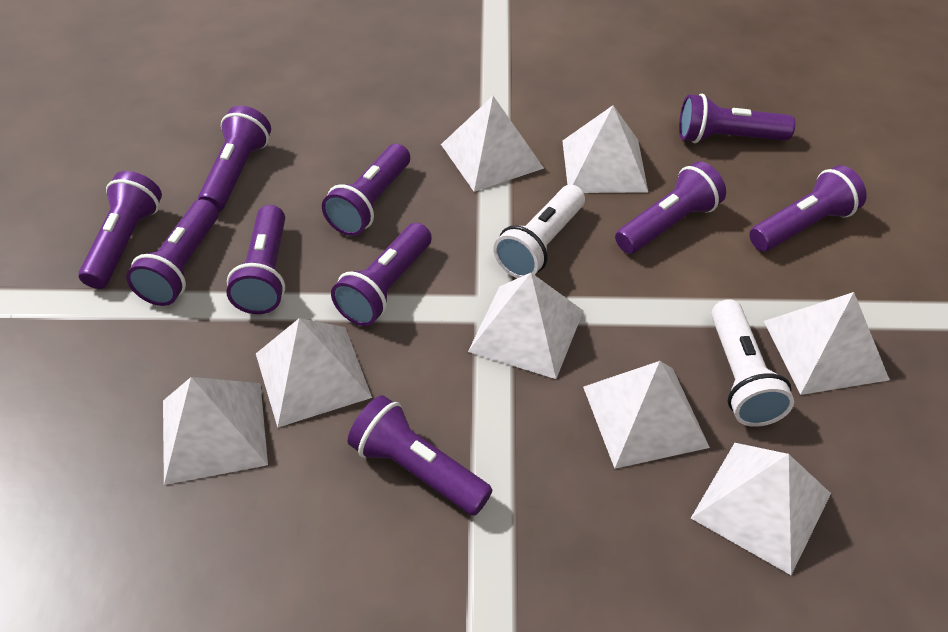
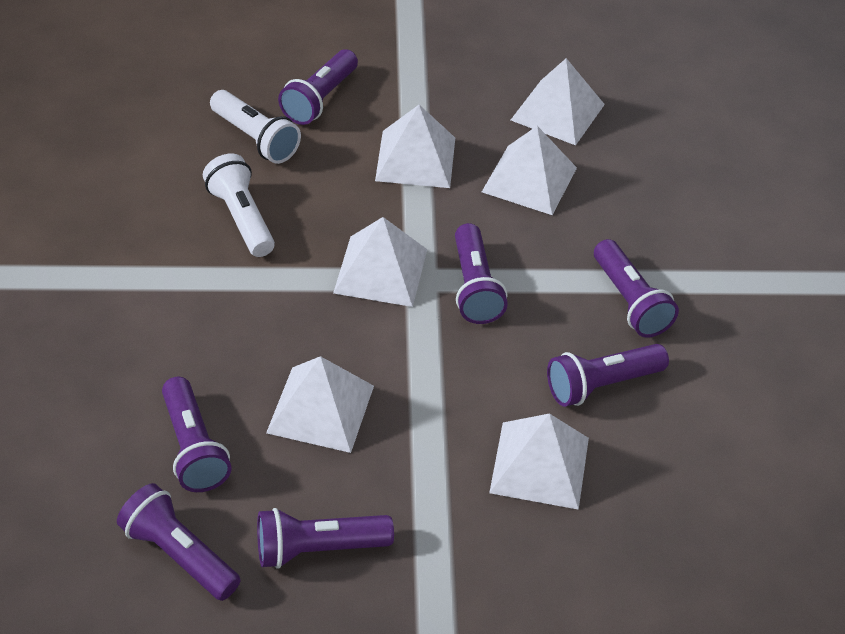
purple flashlight: 10 -> 7
white pyramid: 8 -> 6

